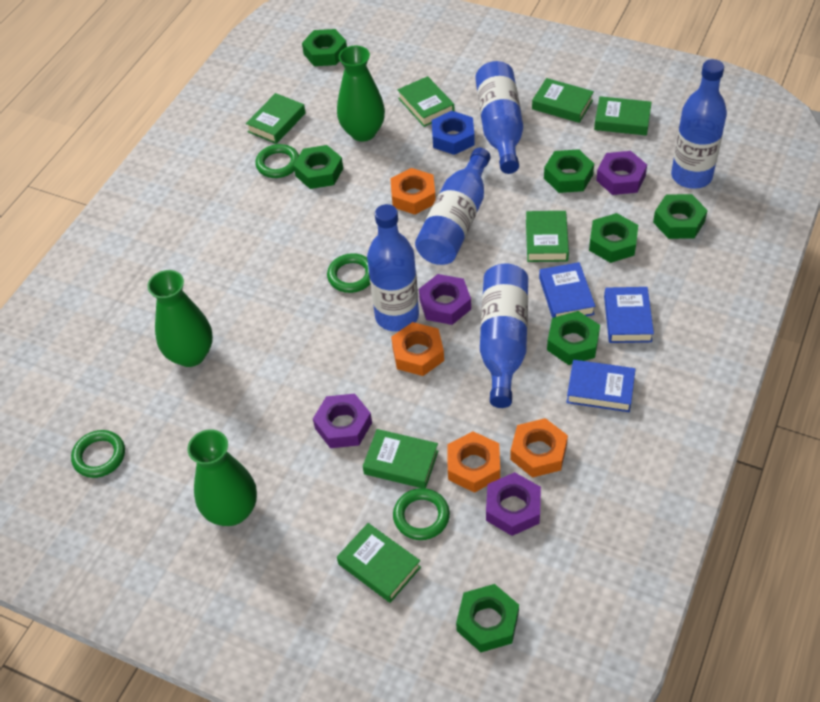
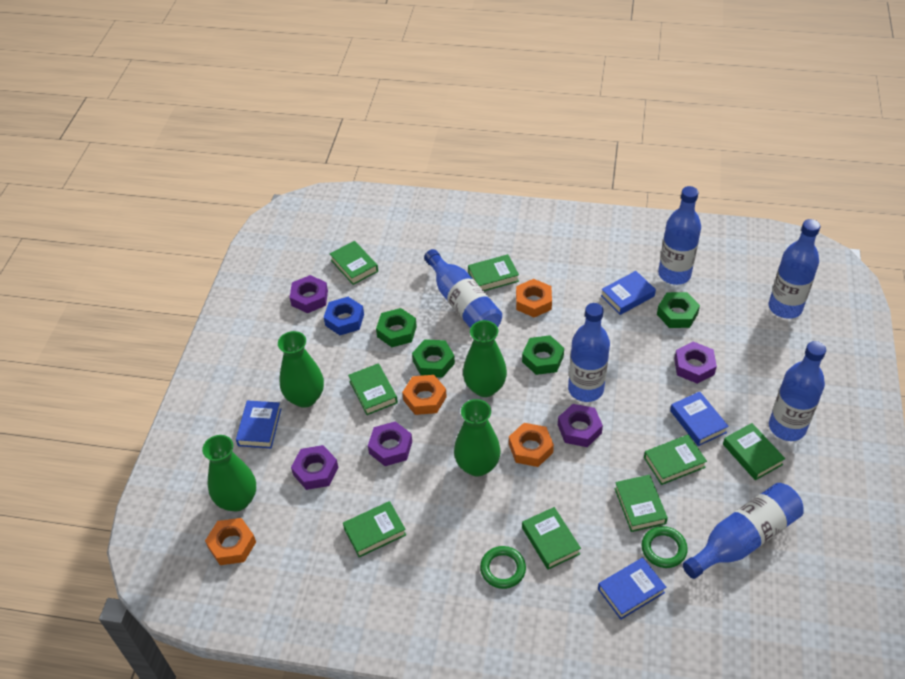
blue book: 3 -> 4
blue bottle: 5 -> 6
green book: 7 -> 8
green nut: 7 -> 4
green ring: 4 -> 2
green vase: 3 -> 4
purple nut: 4 -> 5

